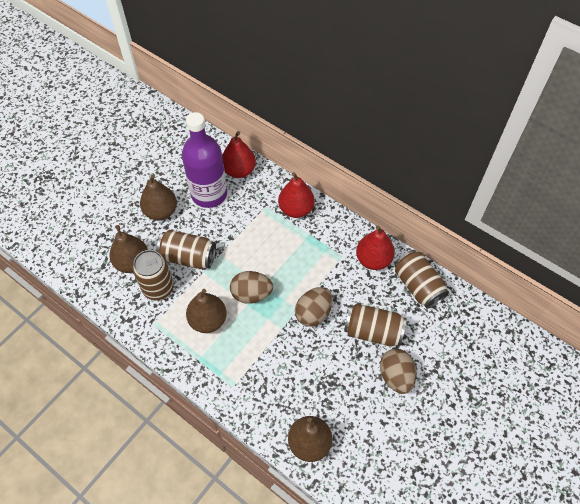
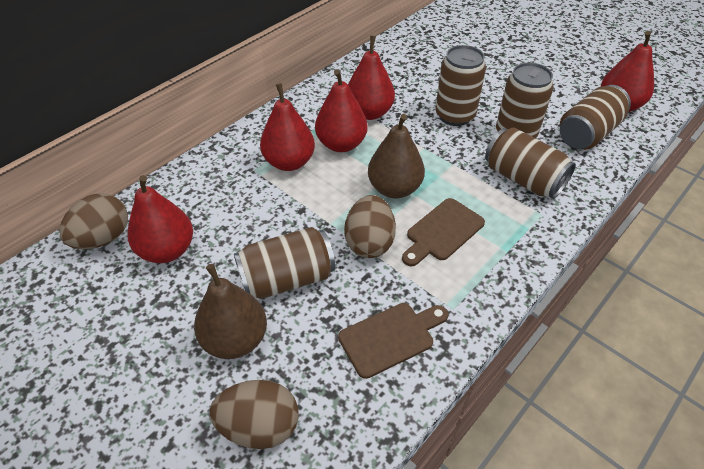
brown can: 4 -> 5
brown cutting board: 0 -> 2
brown pear: 4 -> 2
purple bottle: 1 -> 0
red pear: 3 -> 5

